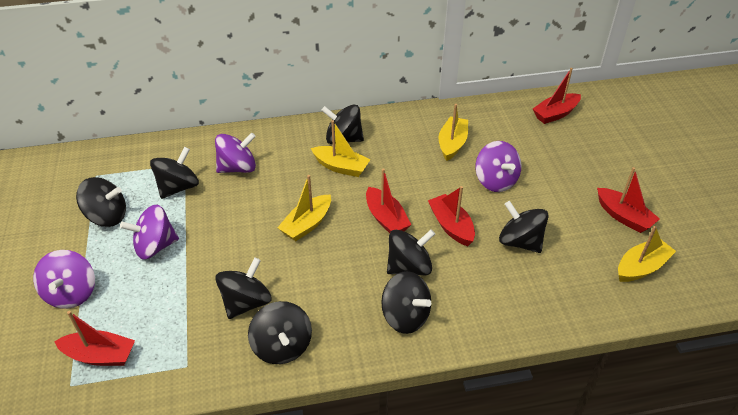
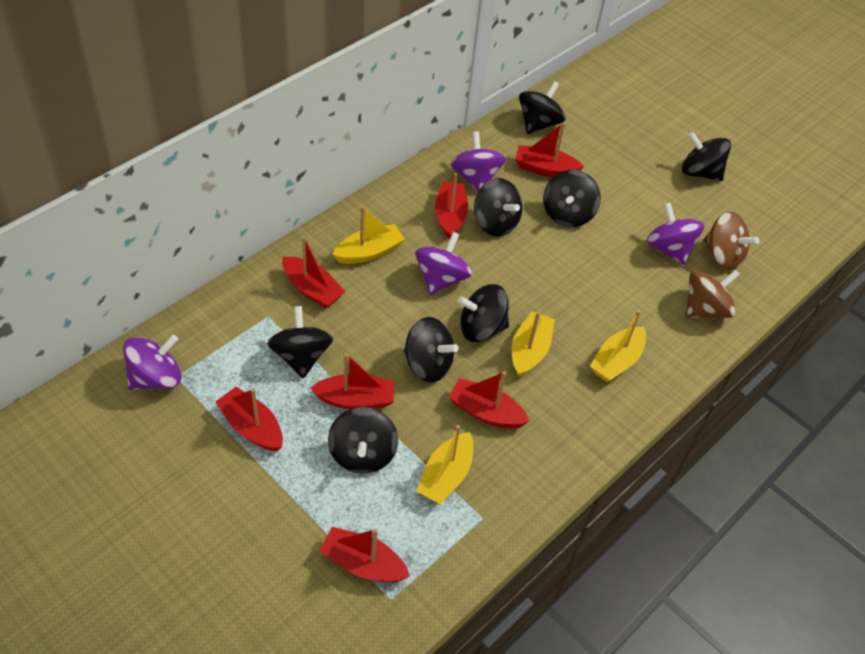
brown spinning top: 0 -> 2
red boat: 5 -> 7

